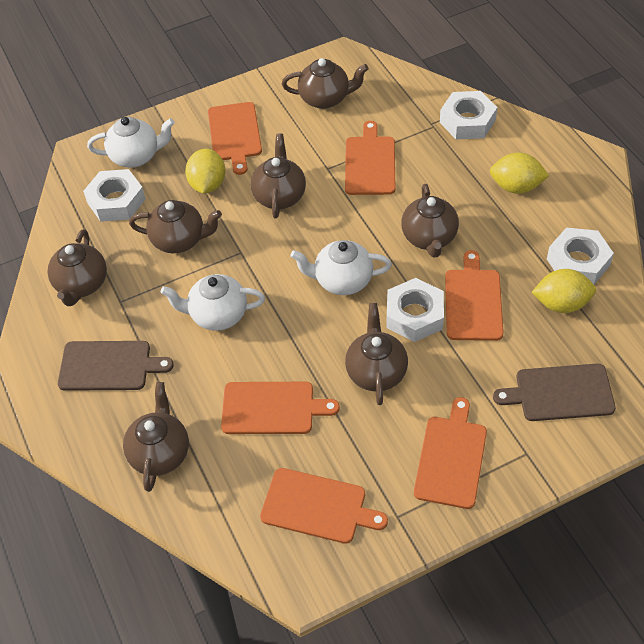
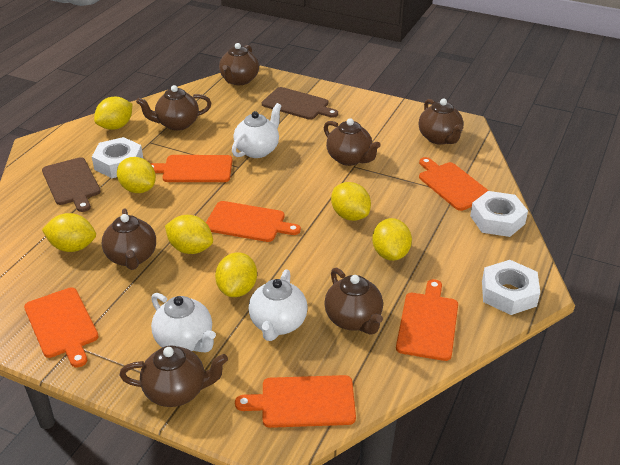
white nut: 4 -> 3
yellow lemon: 3 -> 7

